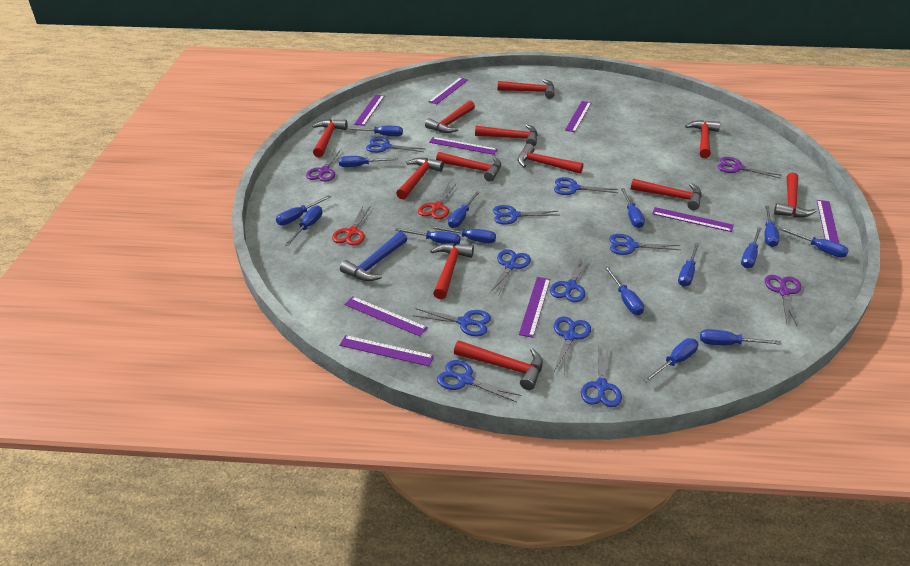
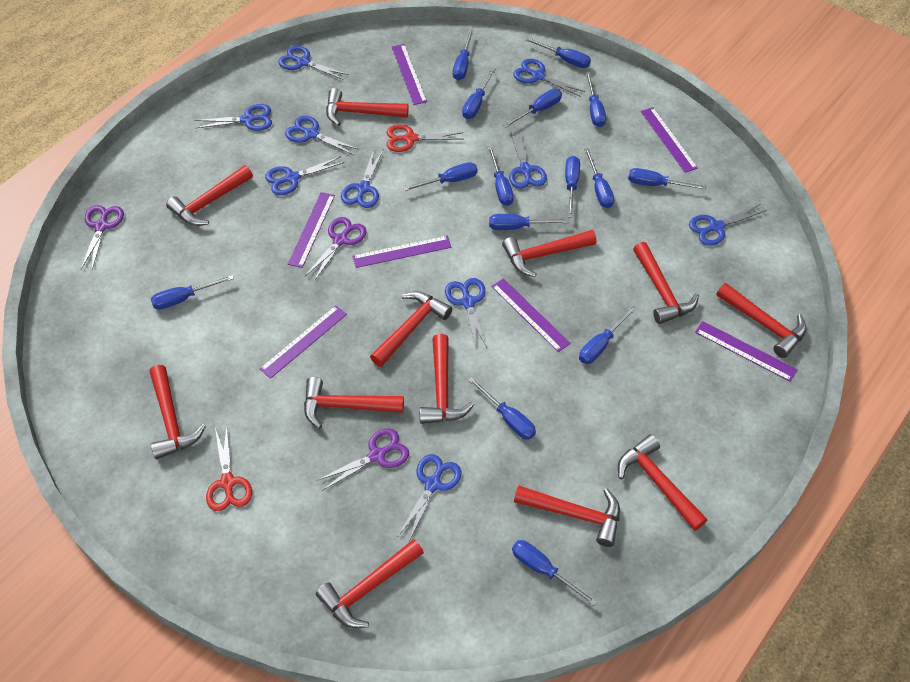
blue hammer: 1 -> 0
purple ruler: 9 -> 7

